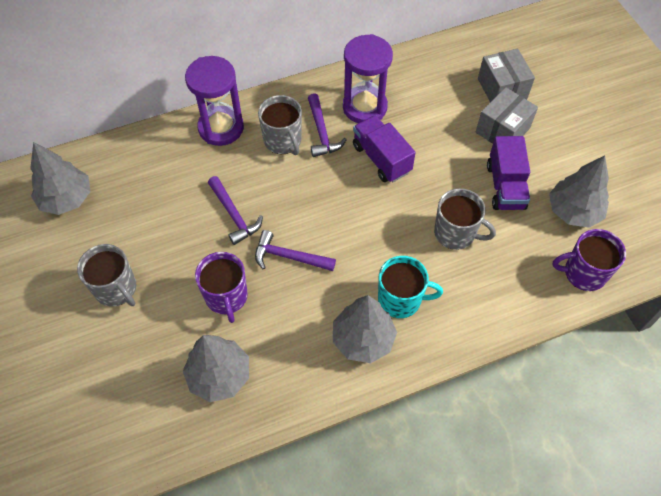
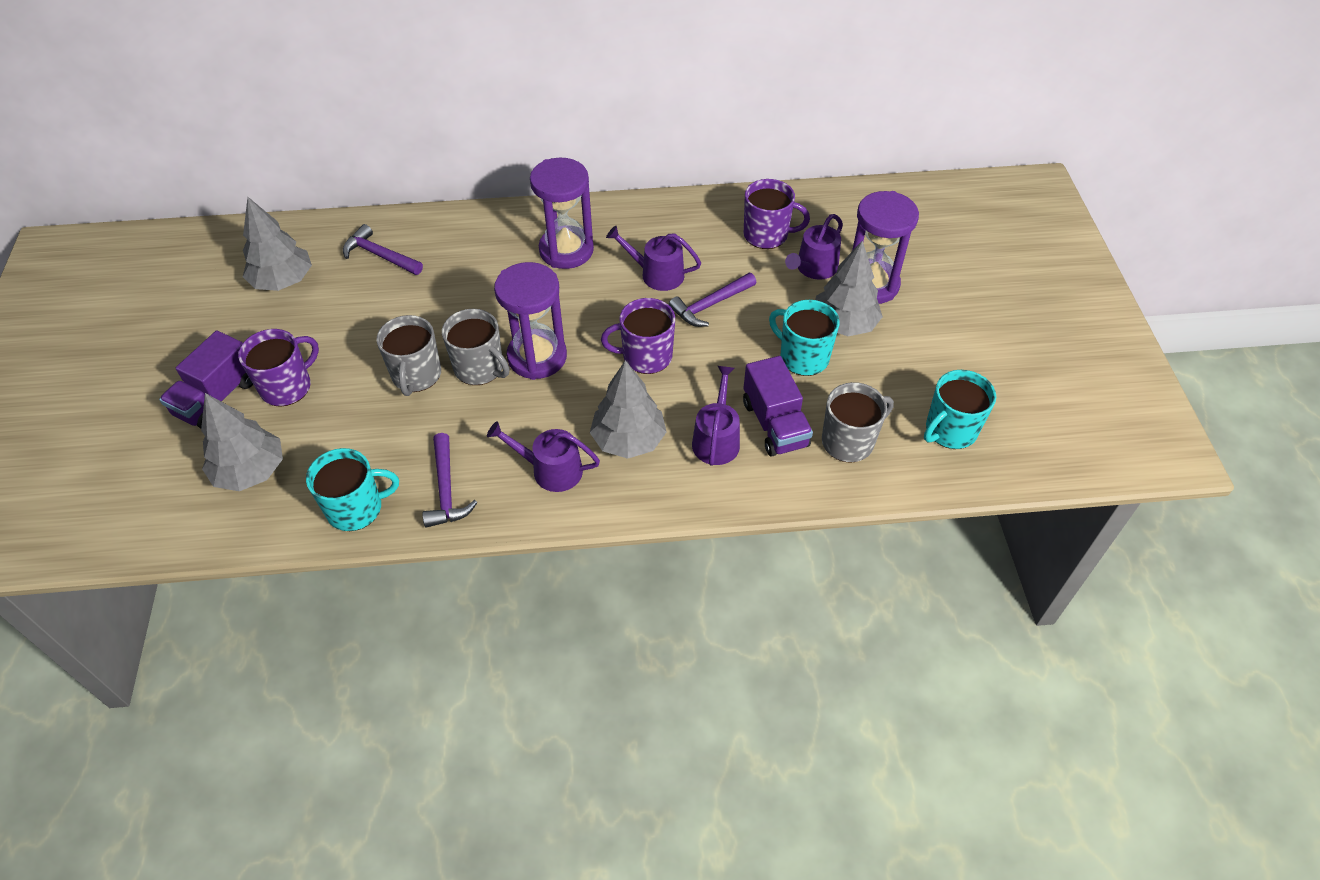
grey box: 2 -> 0
purple hourglass: 2 -> 3
purple mug: 2 -> 3
purple watering can: 0 -> 4
turquoise mug: 1 -> 3

